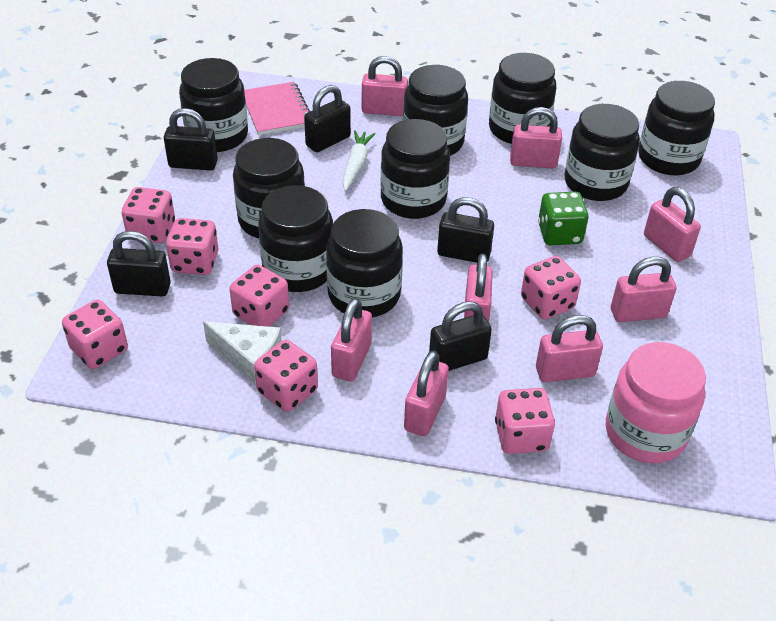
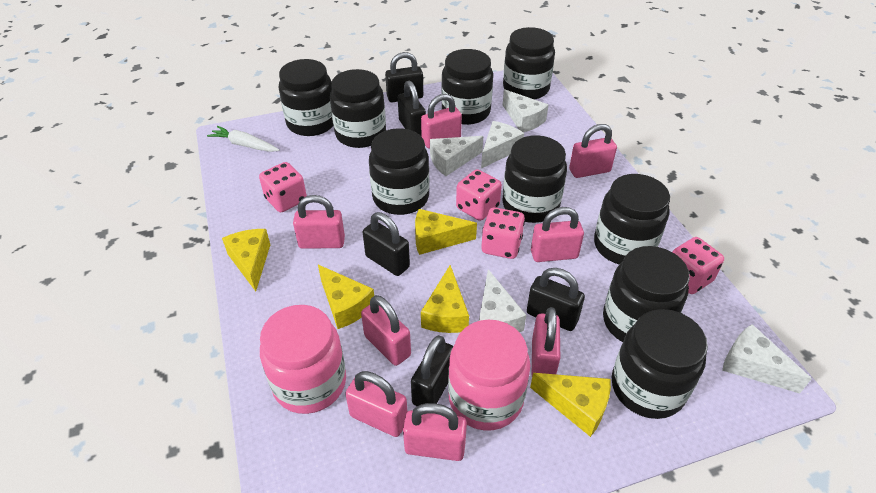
green dice: 1 -> 0
pink dice: 7 -> 4
pink jar: 1 -> 2
pink notebook: 1 -> 0
white cheese: 1 -> 5
yellow cheese: 0 -> 5

